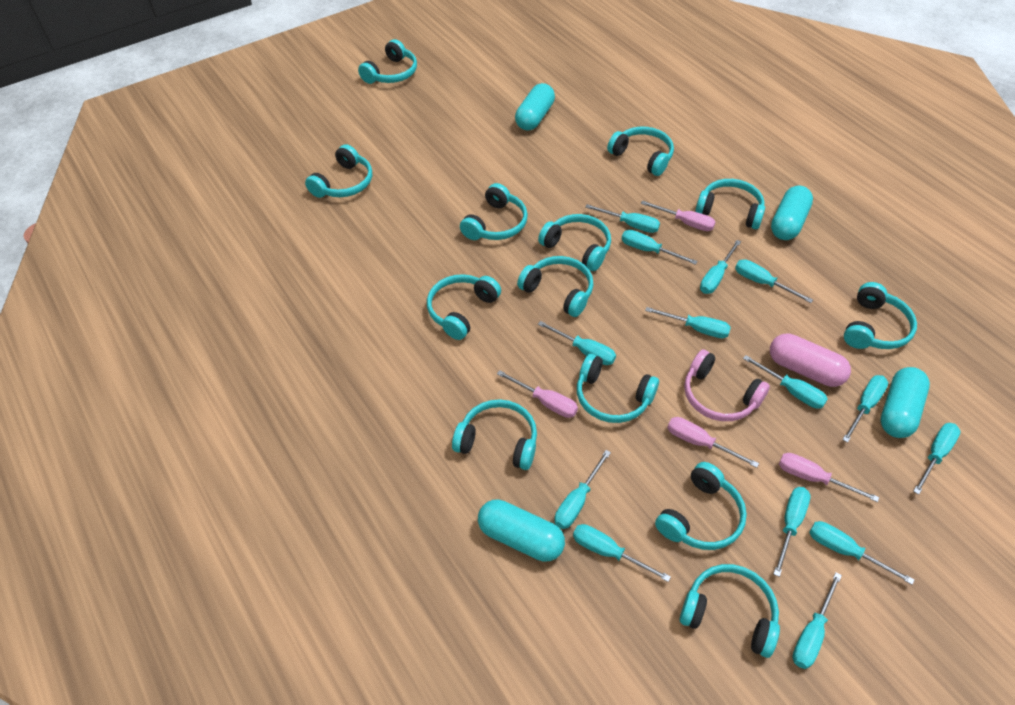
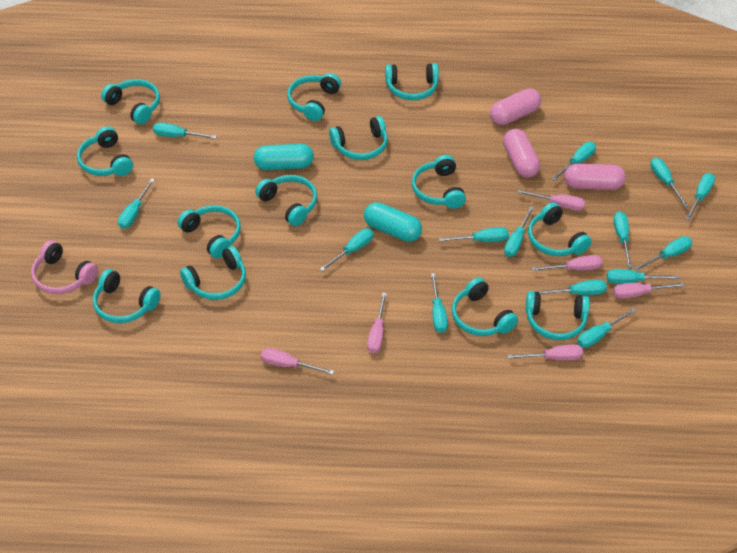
pink capsule: 1 -> 3
pink screwdriver: 4 -> 6
turquoise capsule: 4 -> 2

